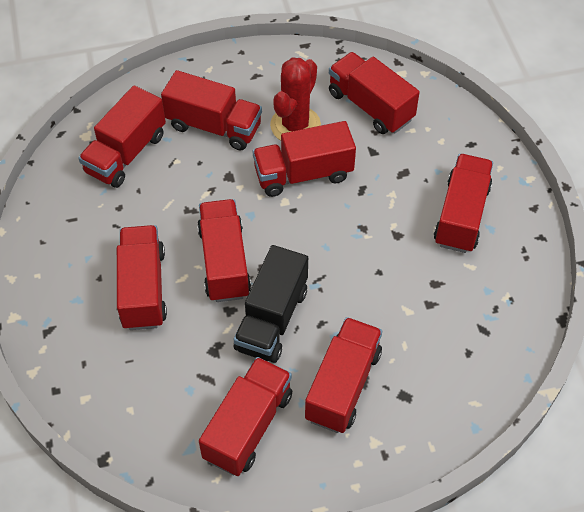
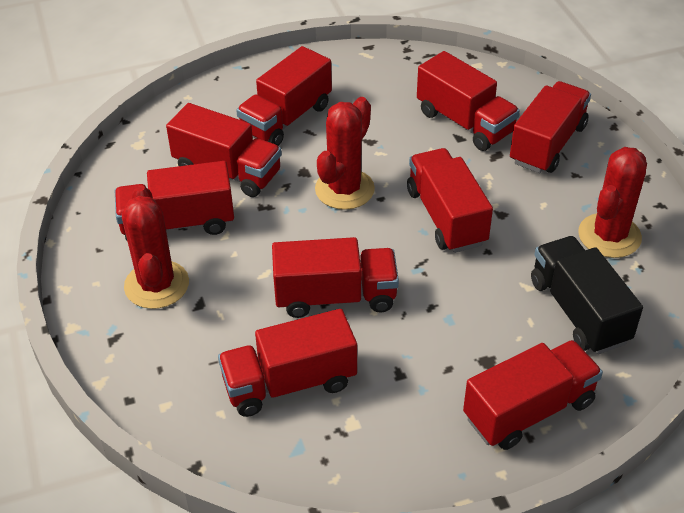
red cactus: 1 -> 3

